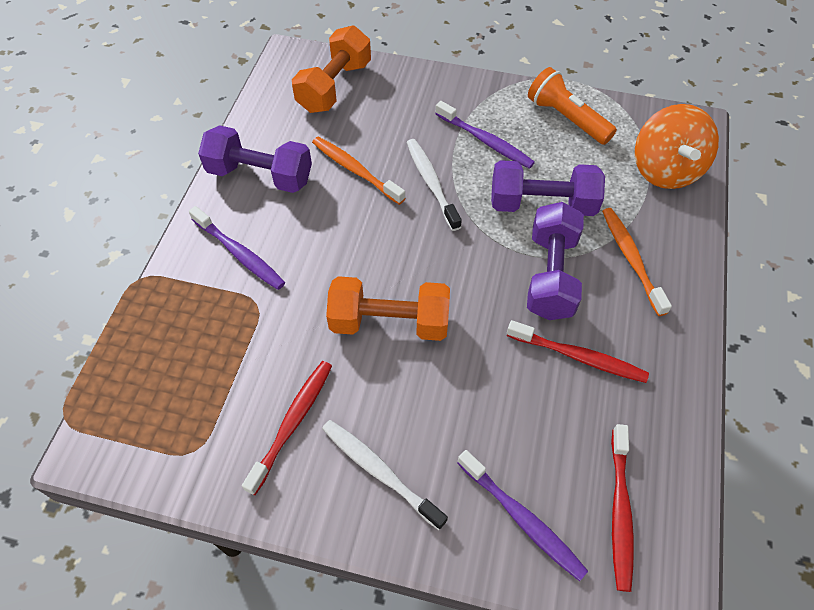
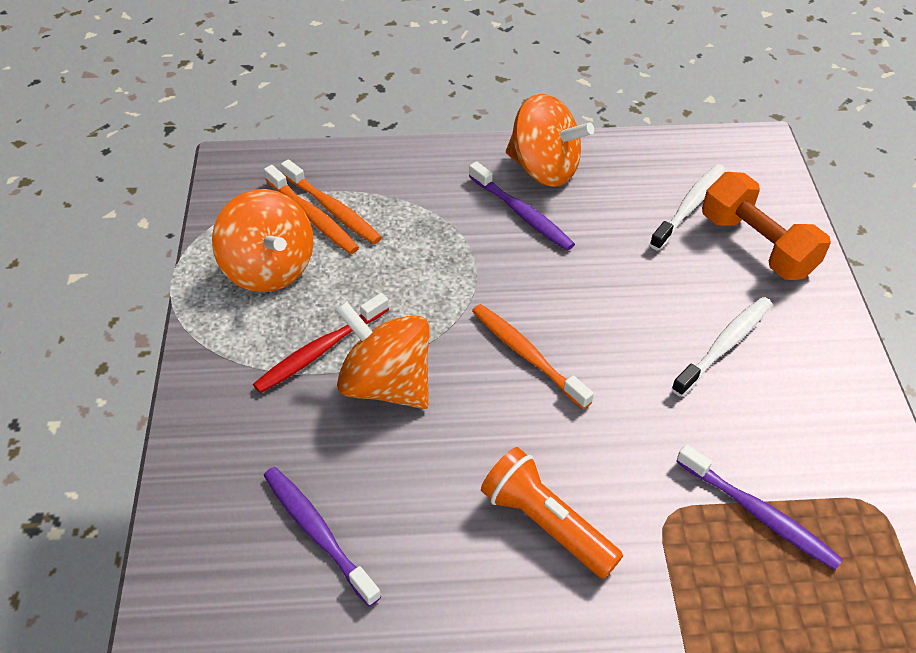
orange dumbbell: 2 -> 1
orange spinning top: 1 -> 3
orange toothbrush: 2 -> 3
purple dumbbell: 3 -> 0
red toothbrush: 3 -> 1

